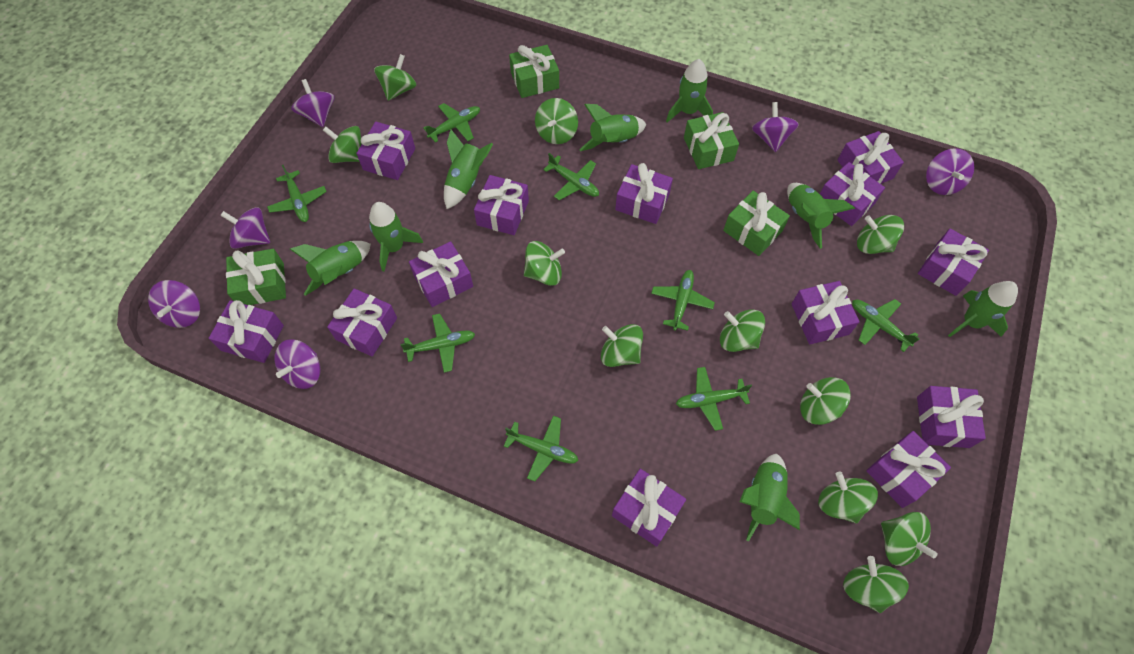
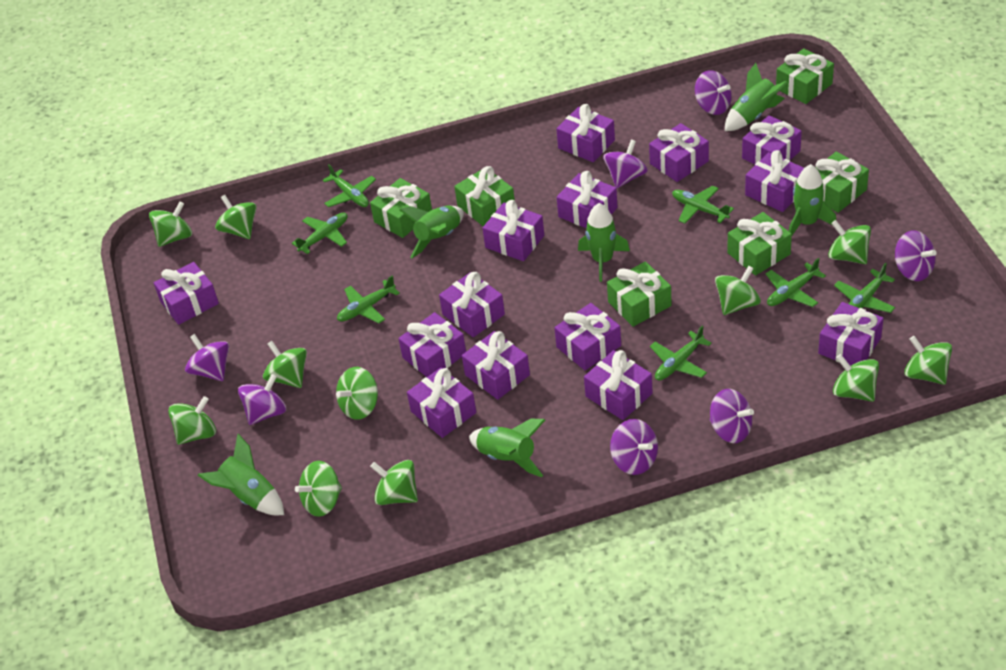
green gift: 4 -> 6
green plane: 8 -> 7
green rocket: 8 -> 6
purple gift: 13 -> 14
purple spinning top: 6 -> 7

